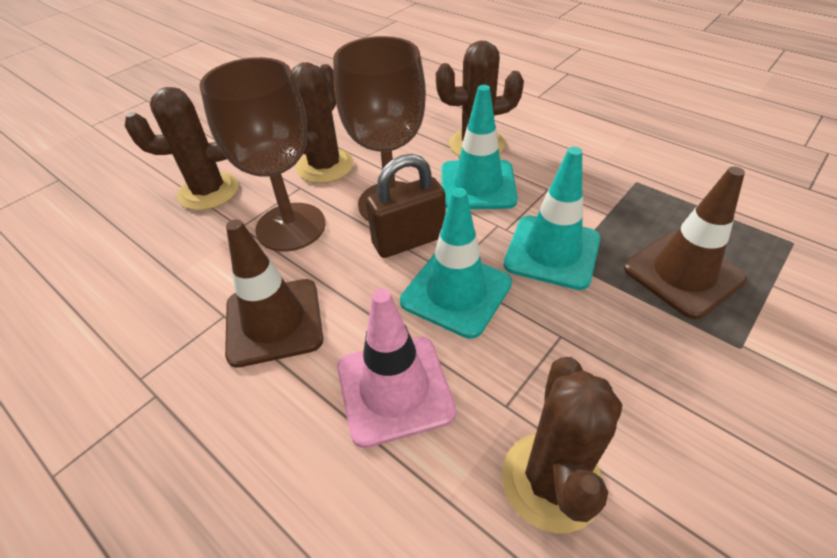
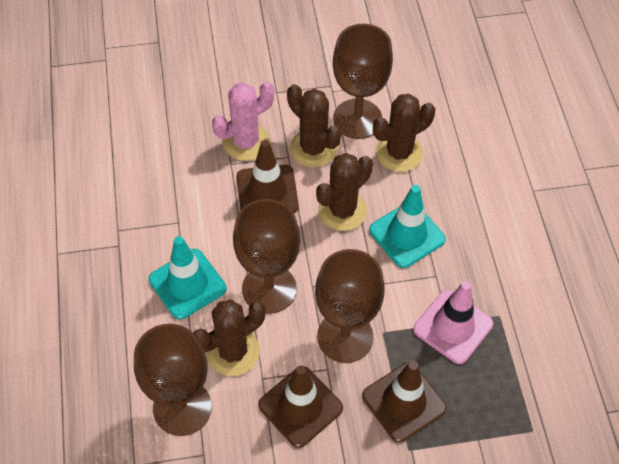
brown goblet: 2 -> 4
brown padlock: 1 -> 0
brown traffic cone: 2 -> 3
pink cactus: 0 -> 1
turquoise traffic cone: 3 -> 2

